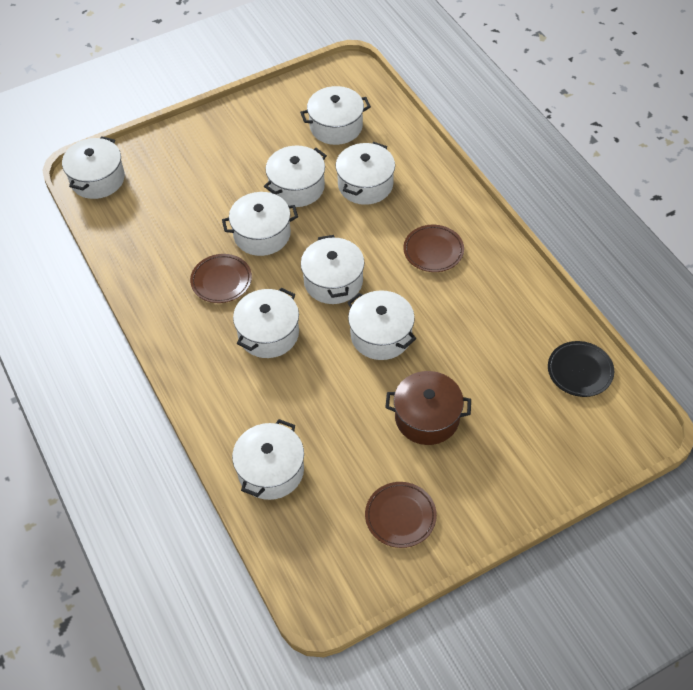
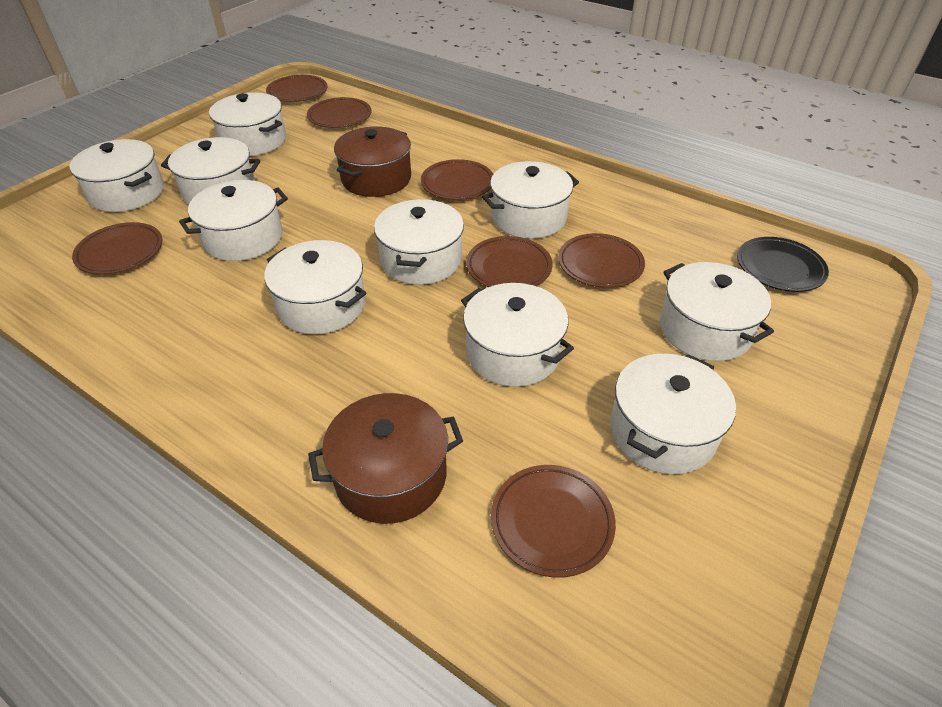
brown plate: 3 -> 7
brown pot: 1 -> 2
white pot: 9 -> 10

